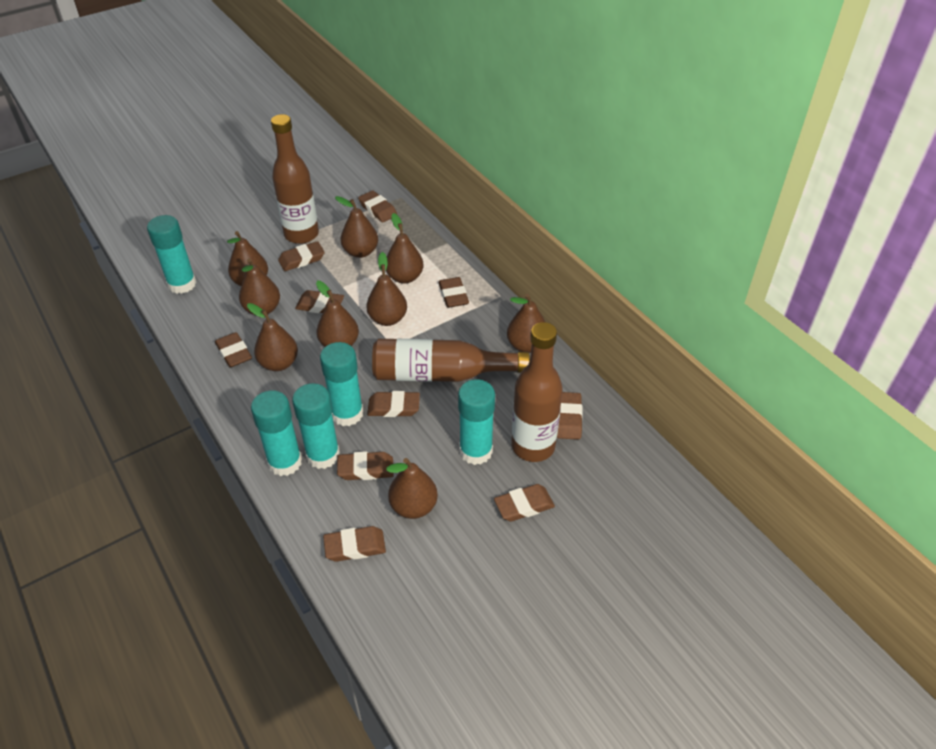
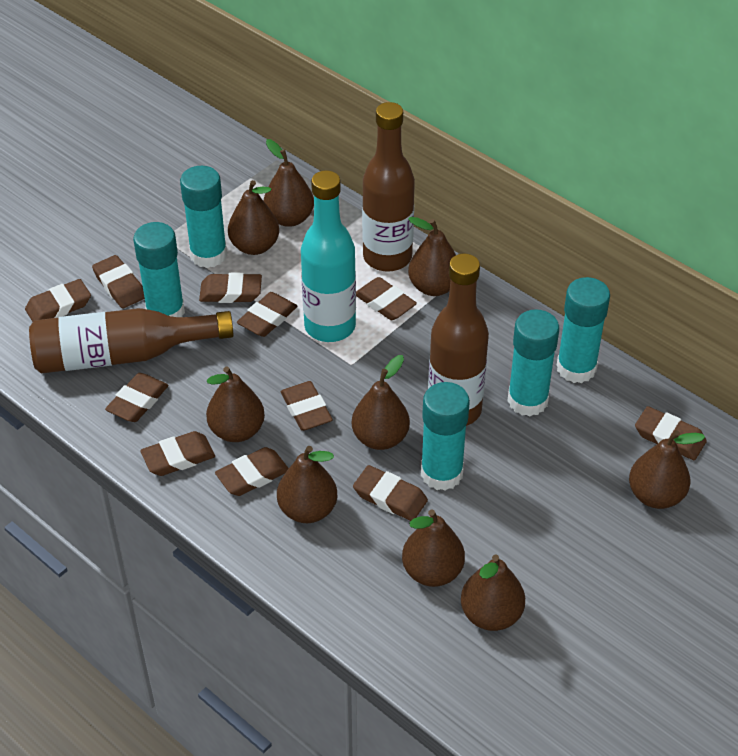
brown eraser: 10 -> 11
turquoise bottle: 0 -> 1

